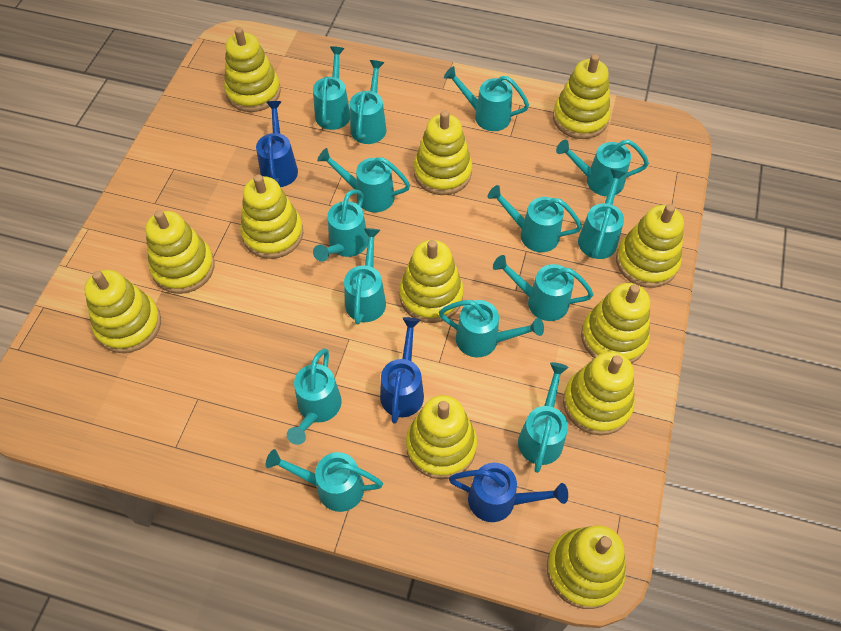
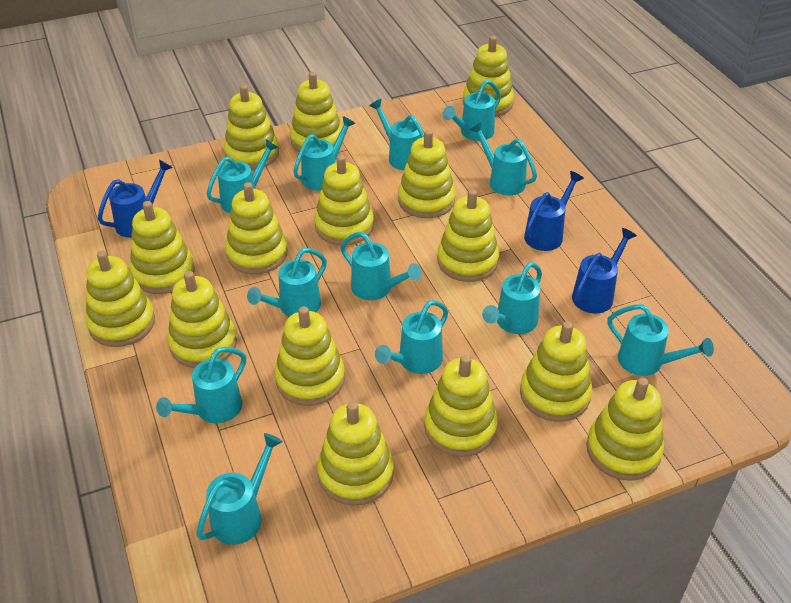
turquoise watering can: 14 -> 12
yellow stacking toy: 12 -> 15

